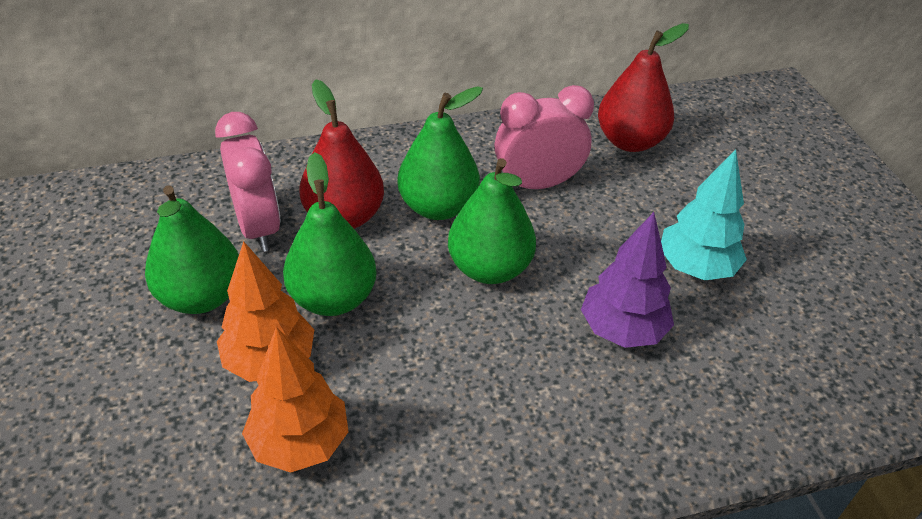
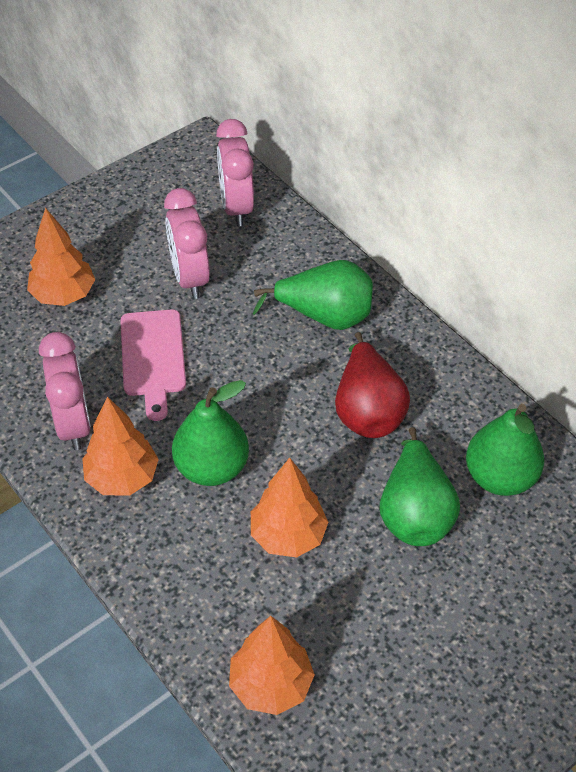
orange tree: 2 -> 4
pink clock: 2 -> 3
pink cutting board: 0 -> 1
purple tree: 1 -> 0
red pear: 2 -> 1
turquoise tree: 1 -> 0

